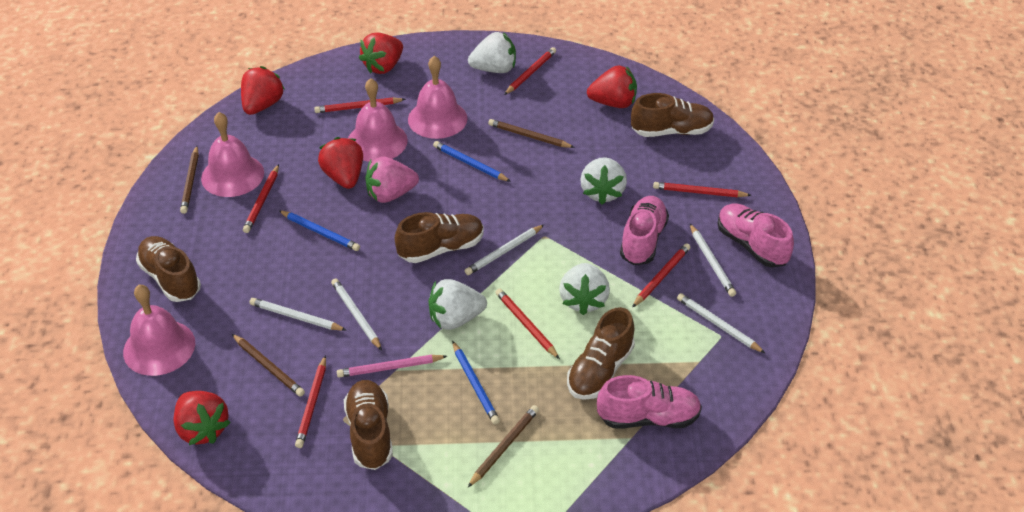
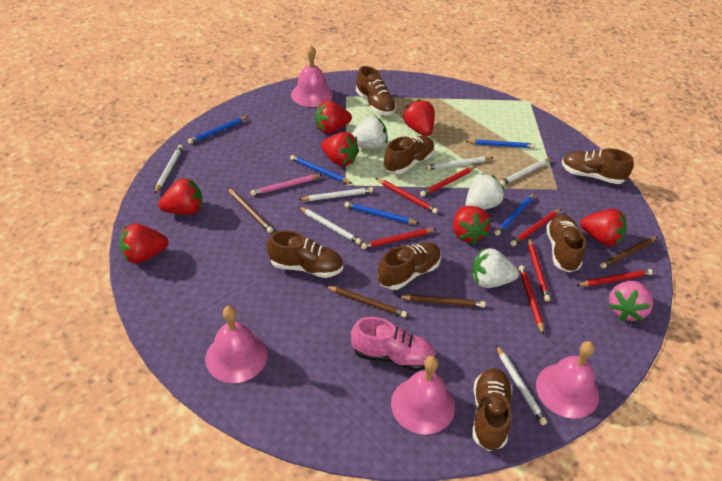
blue pencil: 3 -> 5
brown shoe: 5 -> 7
pink shoe: 3 -> 1
red strawberry: 5 -> 7
white pencil: 5 -> 6
white strawberry: 4 -> 3

